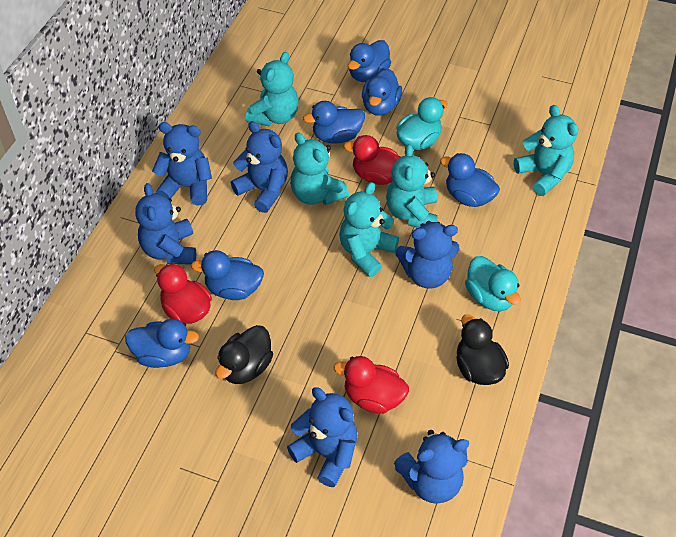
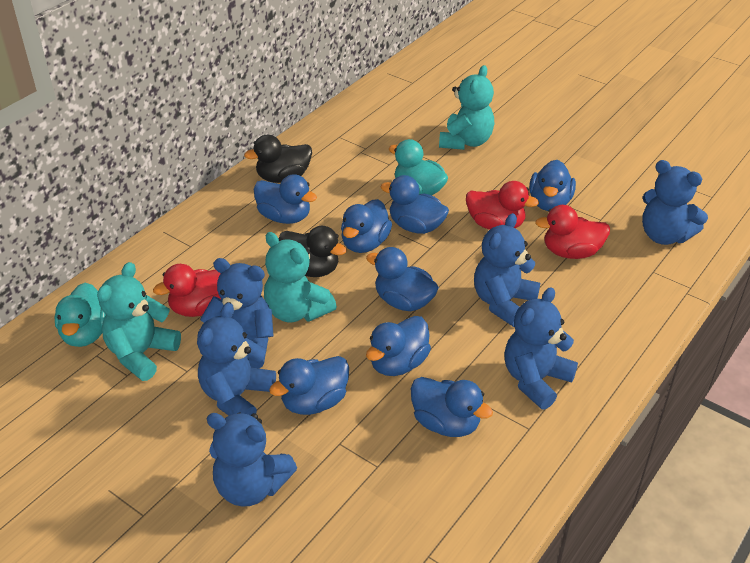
blue duck: 6 -> 8
turquoise teddy bear: 5 -> 3

